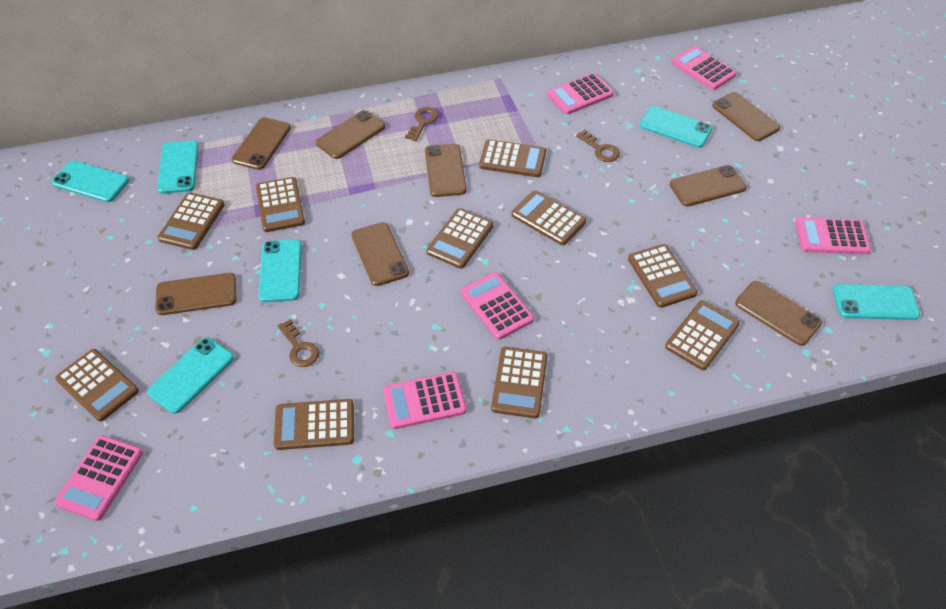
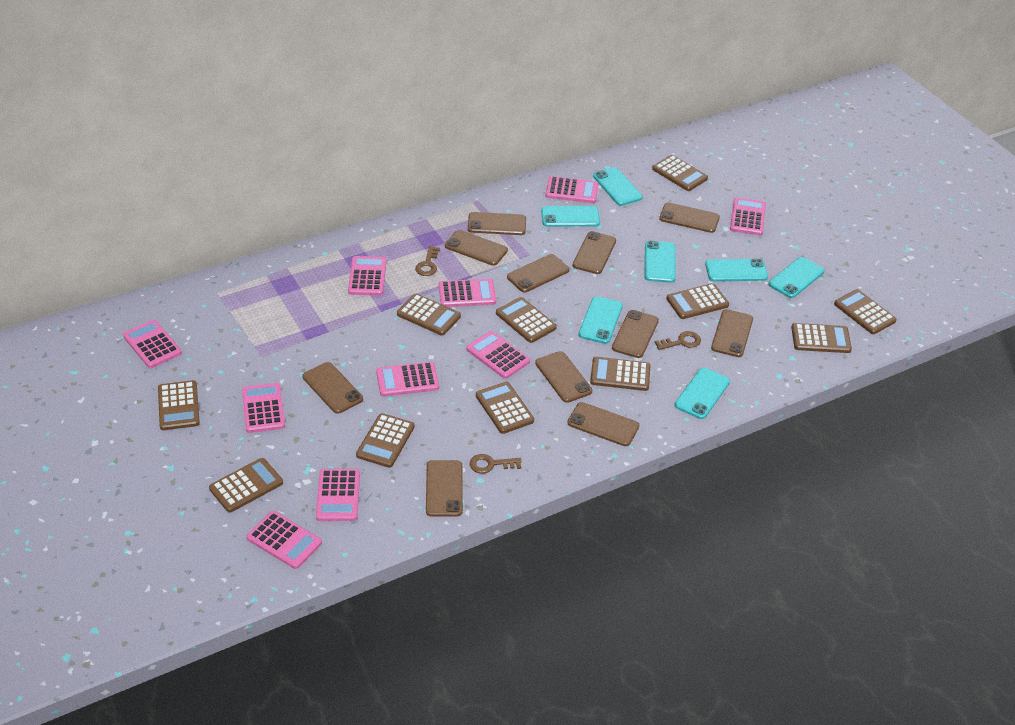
brown calculator: 10 -> 11
brown phone: 8 -> 11
pink calculator: 6 -> 10
turquoise phone: 6 -> 7

